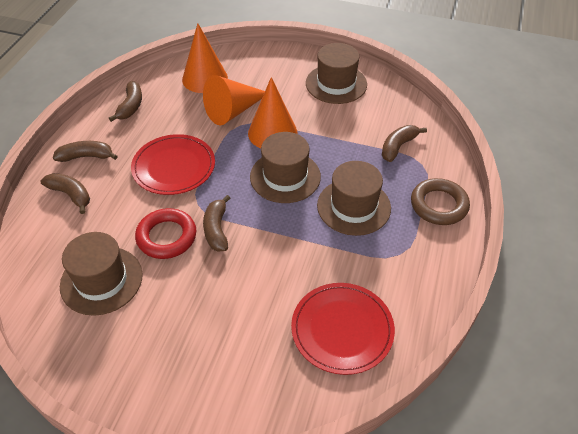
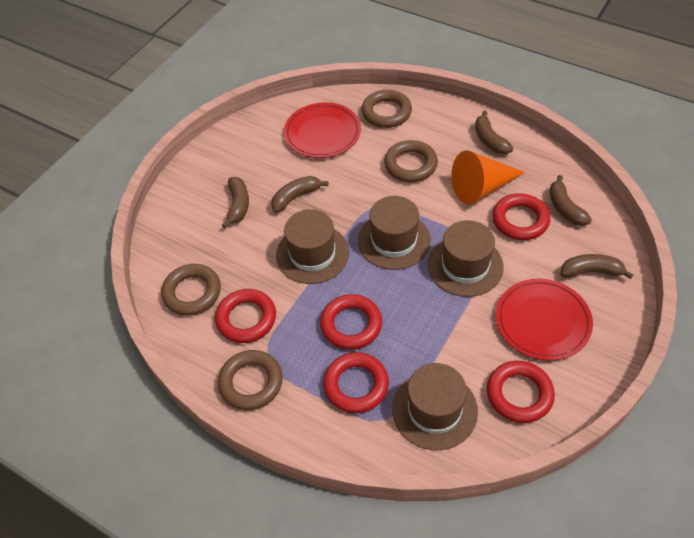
brown ring: 1 -> 4
orange cone: 3 -> 1
red ring: 1 -> 5

